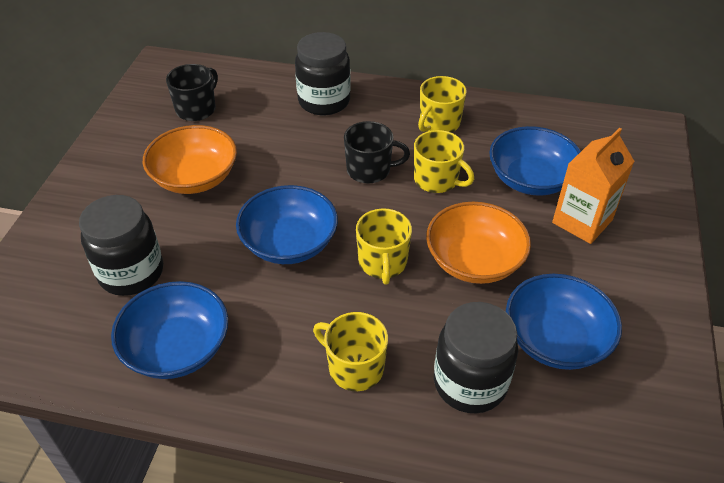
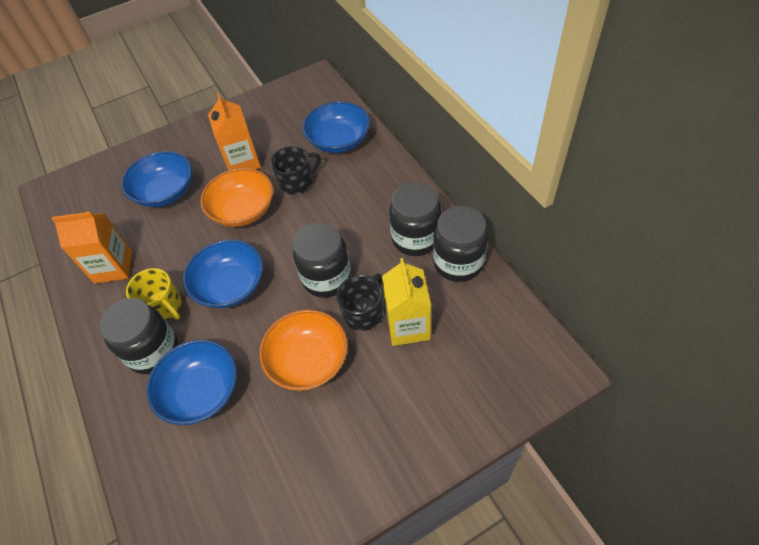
black jar: 3 -> 4
orange carton: 1 -> 2
yellow carton: 0 -> 1
yellow mug: 4 -> 1

